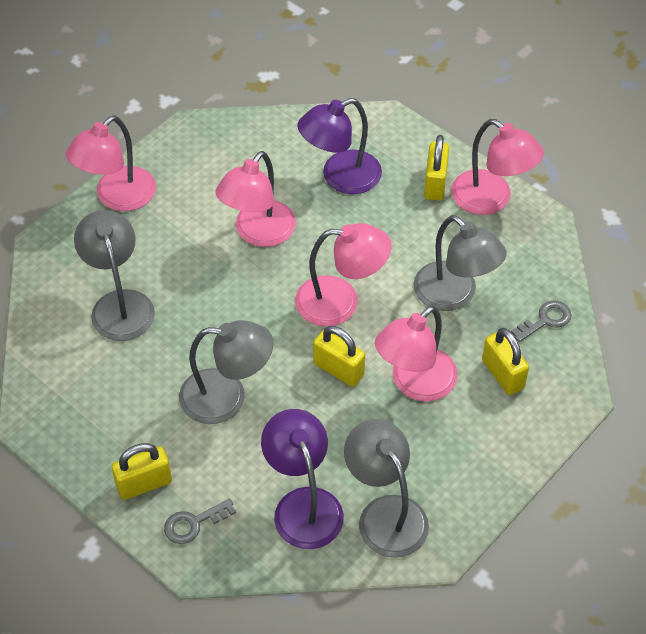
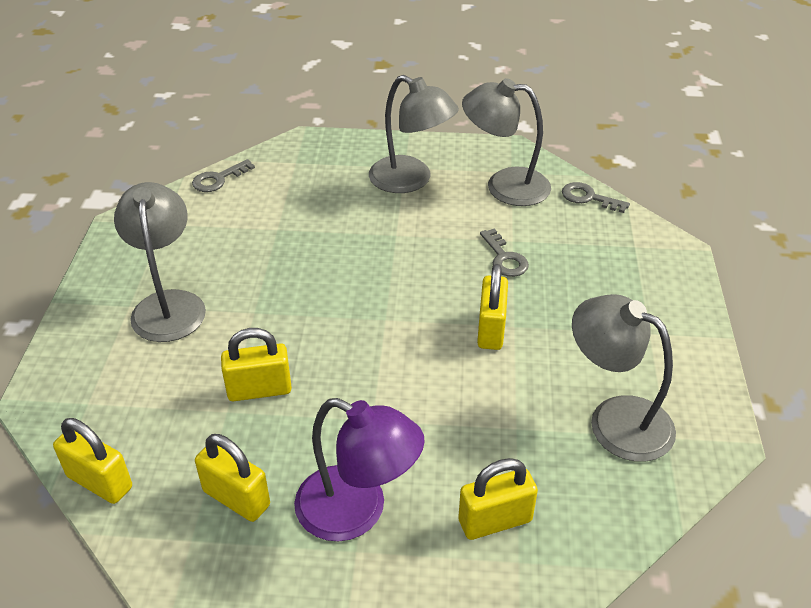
grey key: 2 -> 3
pink lamp: 5 -> 0
purple lamp: 2 -> 1
yellow padlock: 4 -> 5

